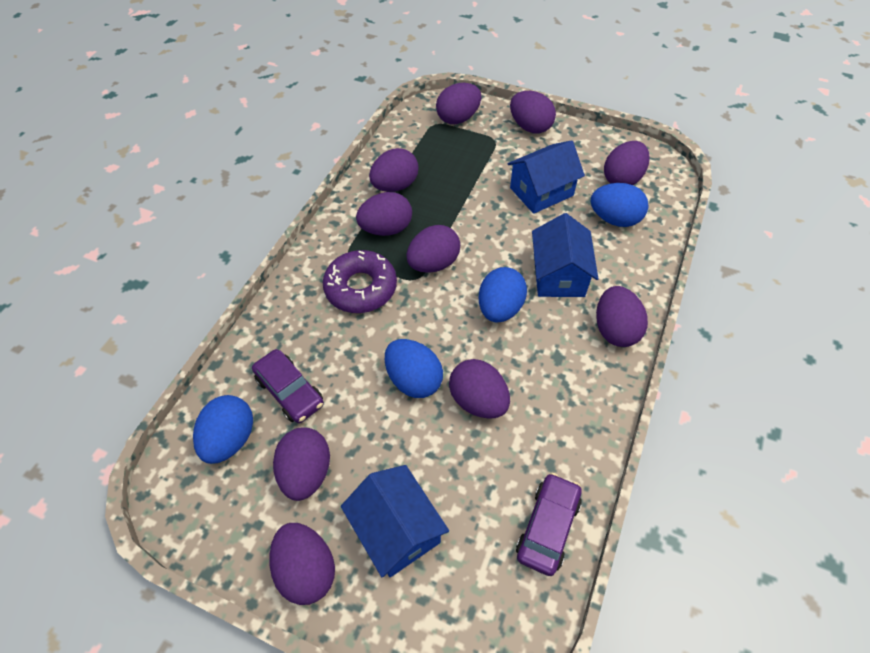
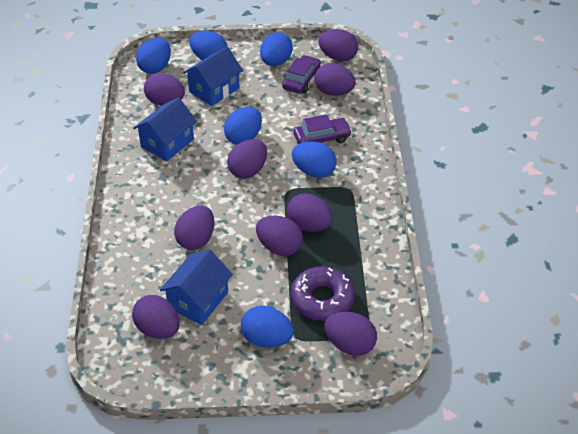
blue egg: 4 -> 6
purple egg: 10 -> 9

